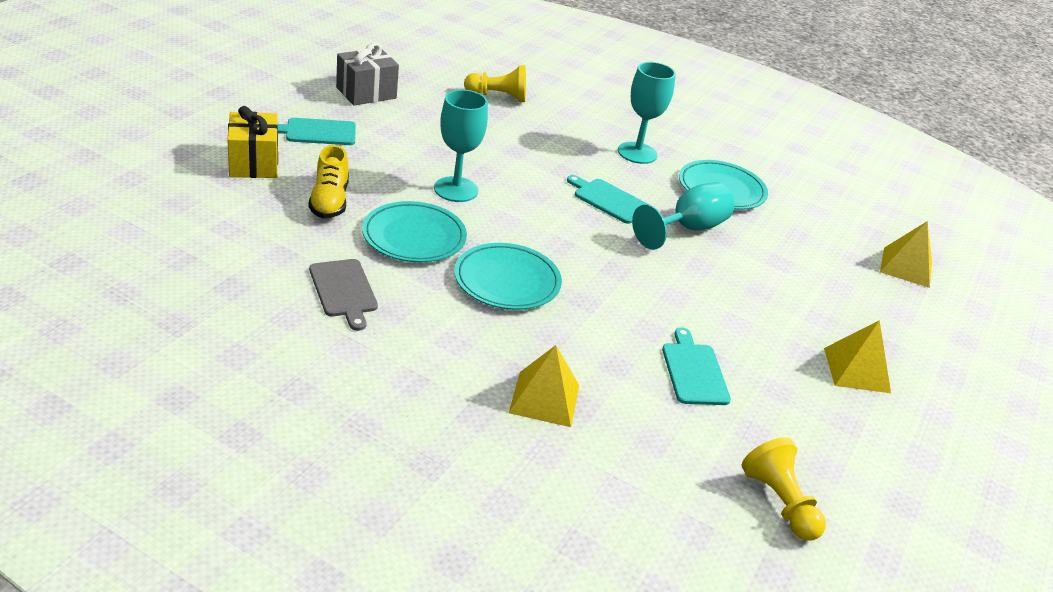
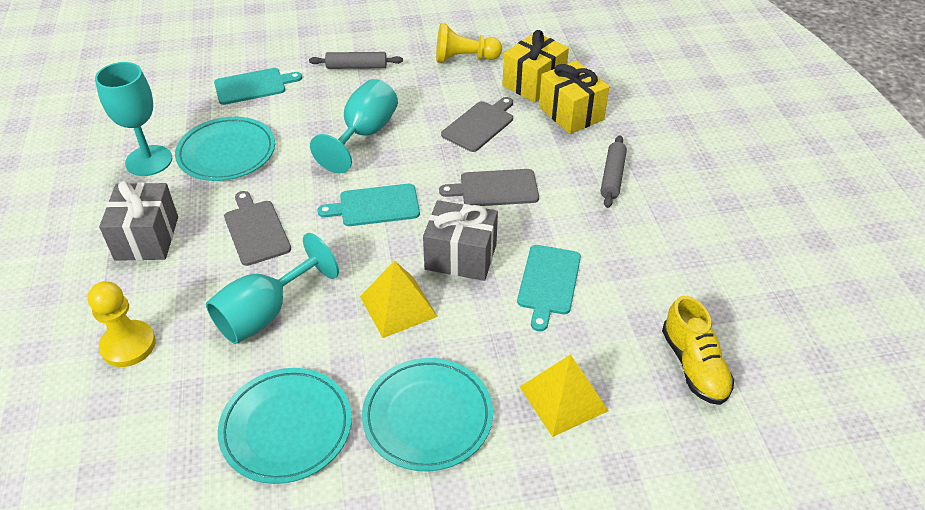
grey cutting board: 1 -> 3
grey gift: 1 -> 2
grey rolling pin: 0 -> 2
yellow gift: 1 -> 2
yellow pyramid: 3 -> 2

